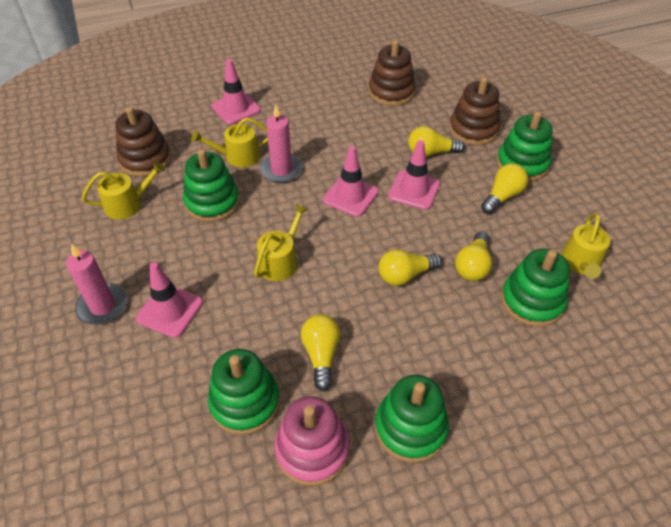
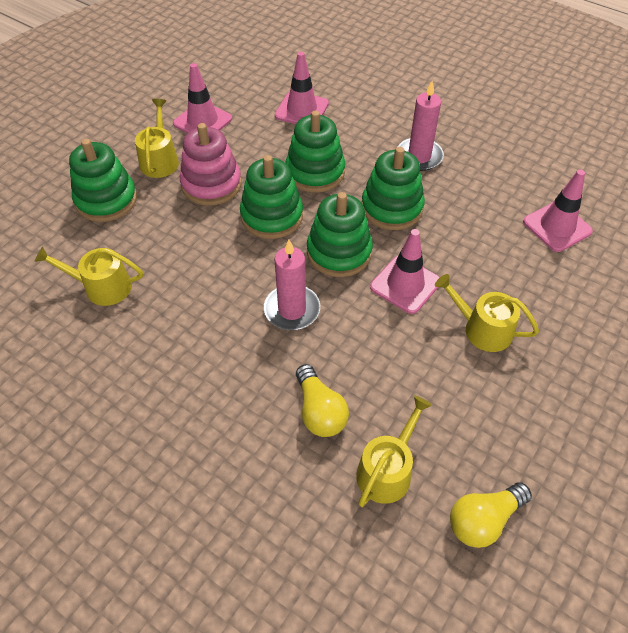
brown stacking toy: 3 -> 0
yellow light bulb: 5 -> 2

